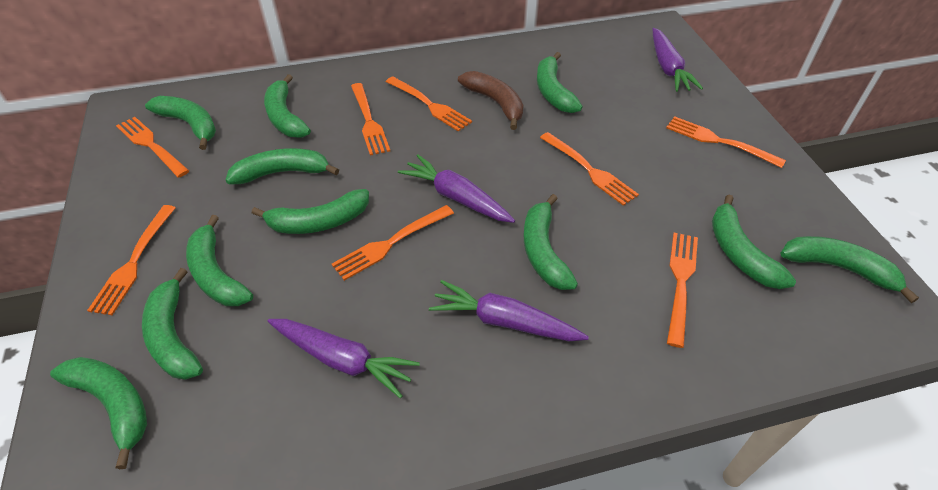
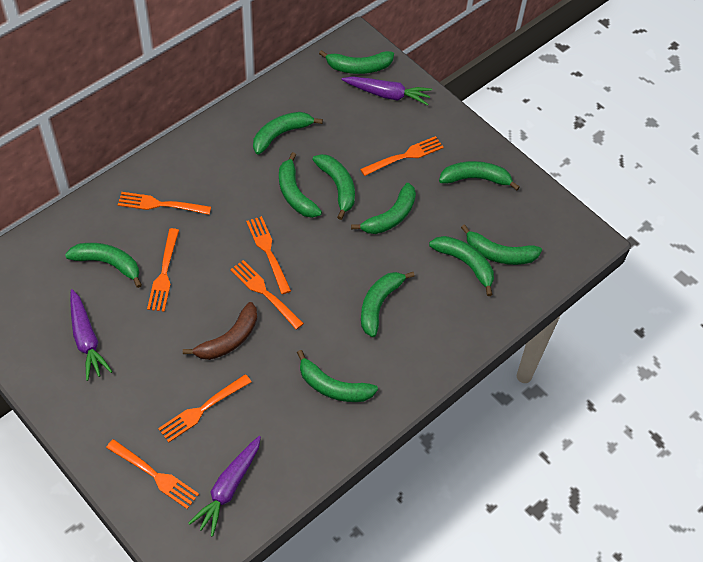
orange fork: 8 -> 7
purple carrot: 4 -> 3

